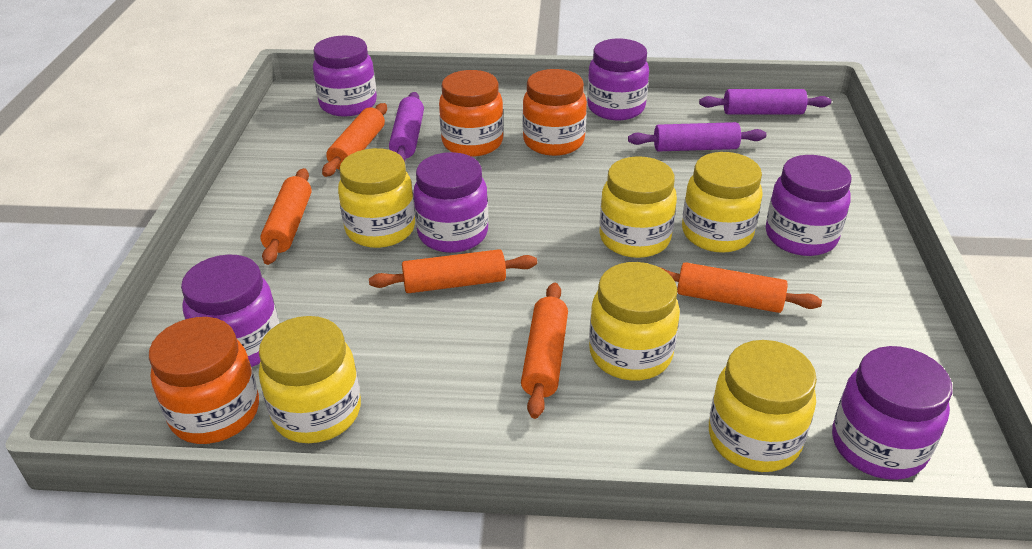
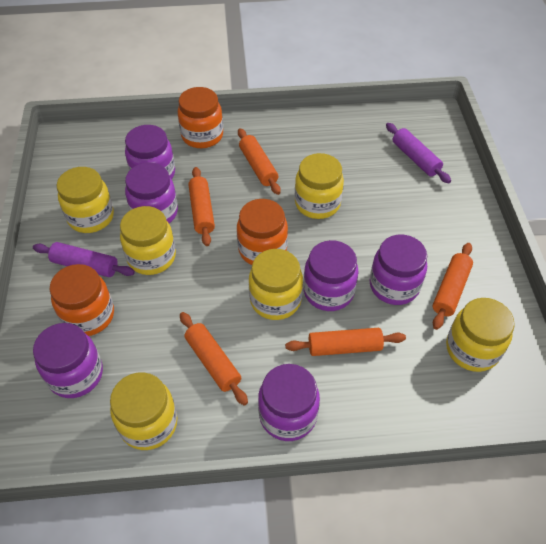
purple rolling pin: 3 -> 2

